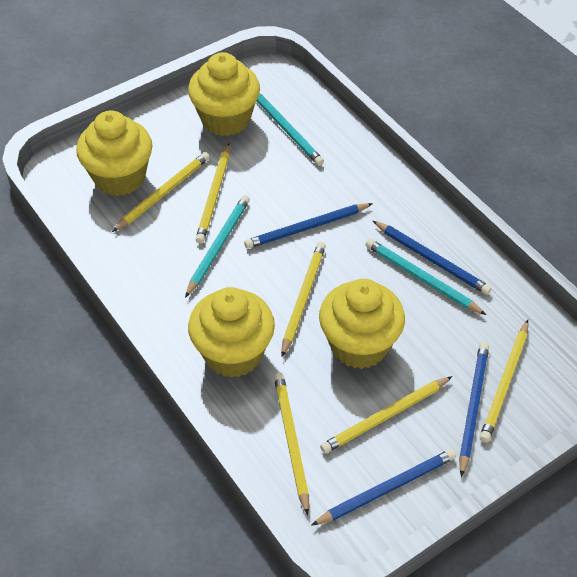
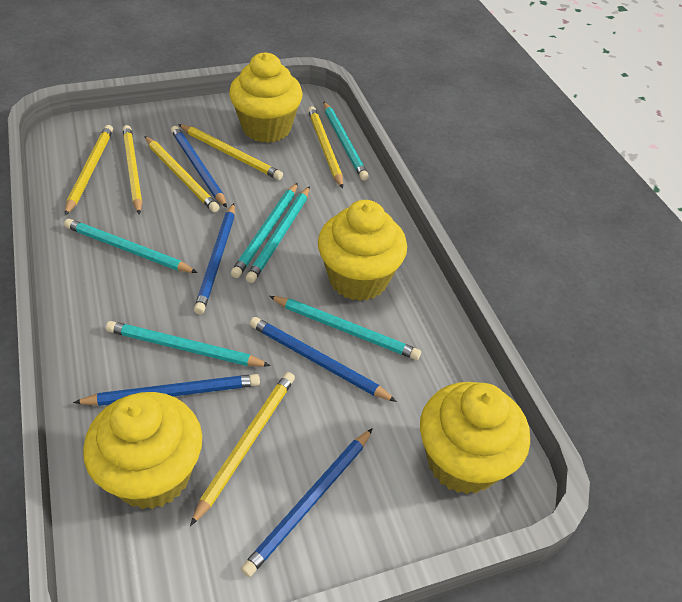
blue pencil: 4 -> 5
turquoise pencil: 3 -> 6

